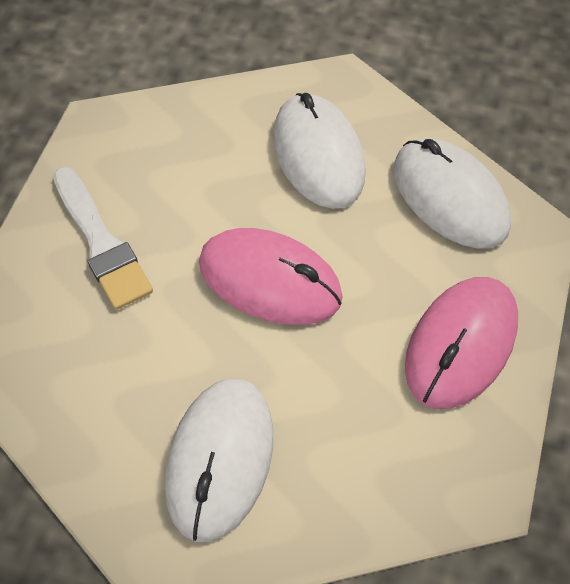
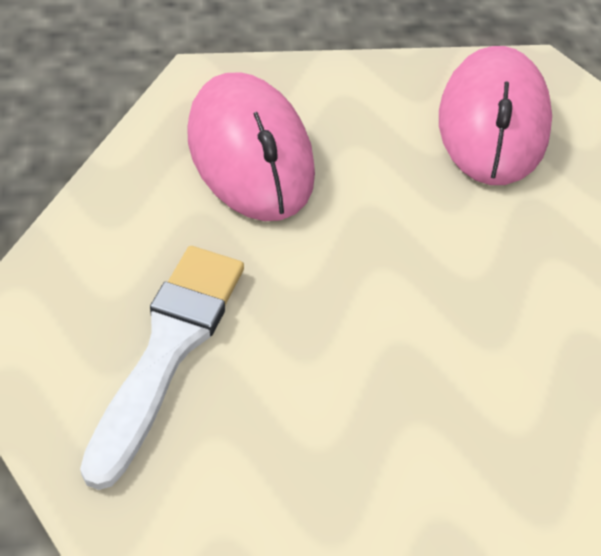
white mouse: 3 -> 0

